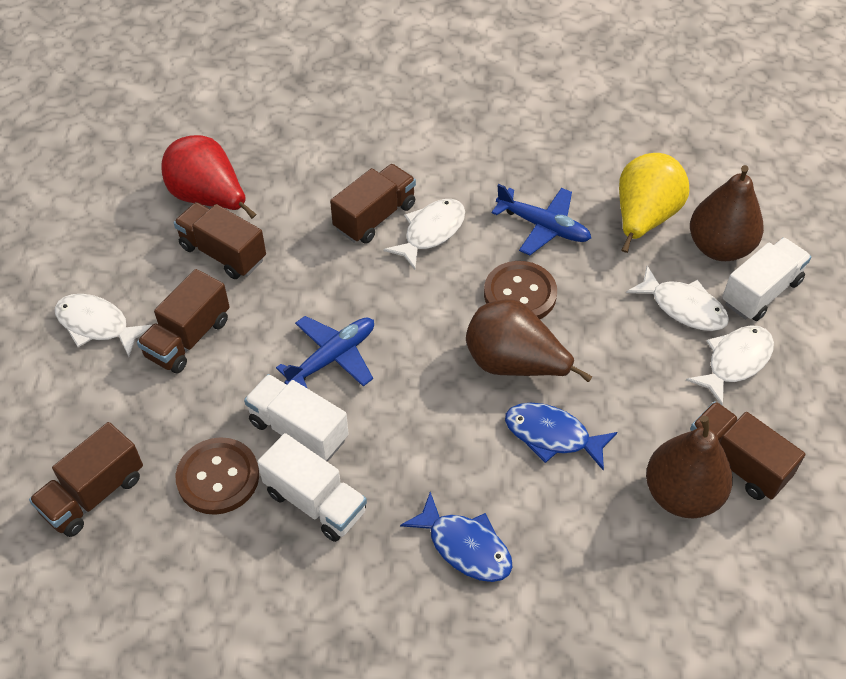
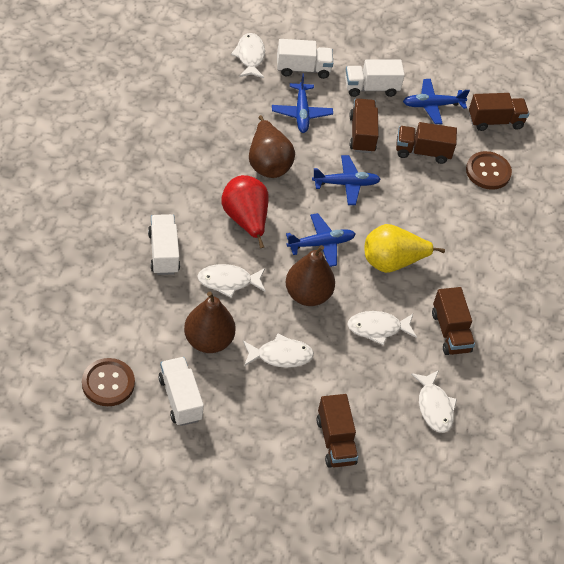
blue fish: 2 -> 0
blue plane: 2 -> 4
white fish: 4 -> 5
white truck: 3 -> 4

